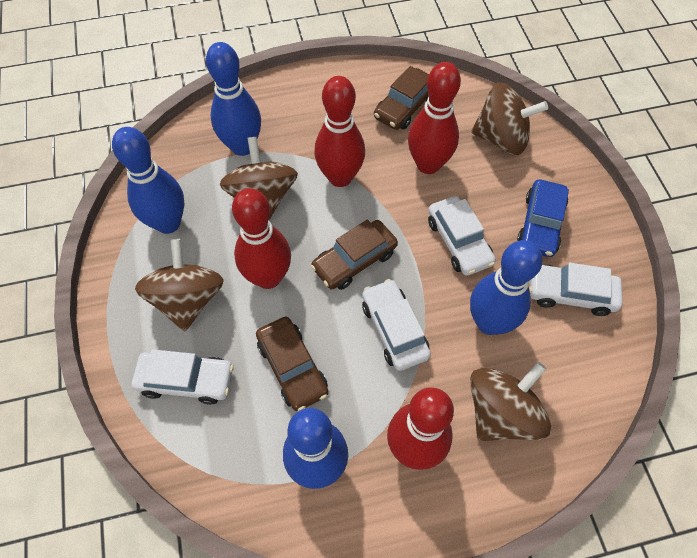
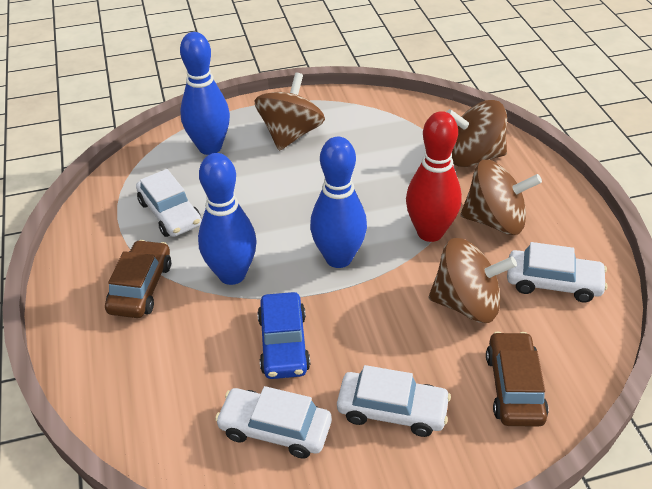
blue bowling pin: 4 -> 3
brown car: 3 -> 2
red bowling pin: 4 -> 1

